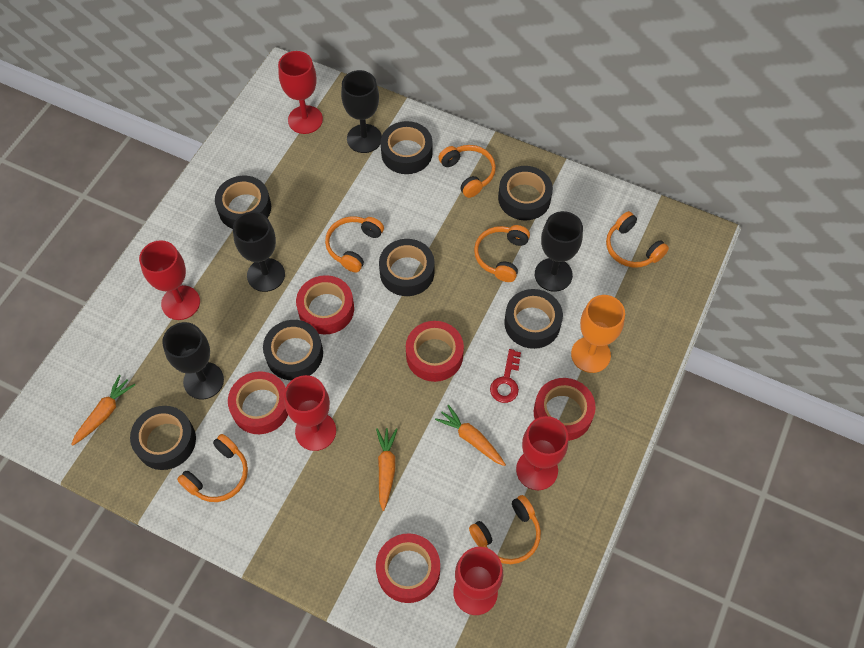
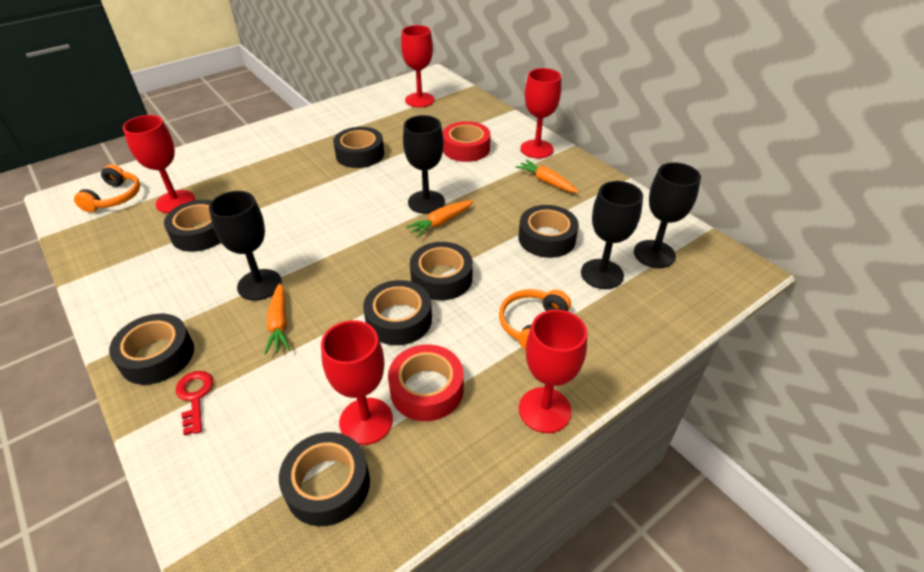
orange goblet: 1 -> 0
orange headphones: 6 -> 2
red tape: 5 -> 2

